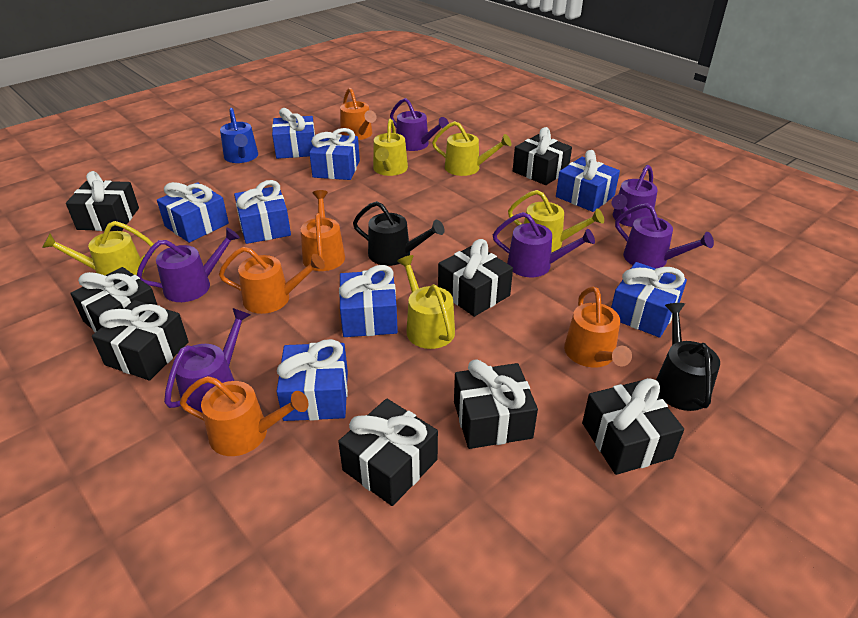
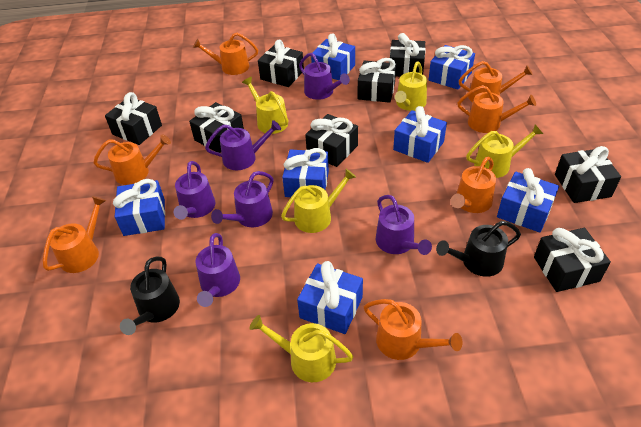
blue gift: 8 -> 7
blue watering can: 1 -> 0
orange watering can: 5 -> 7

